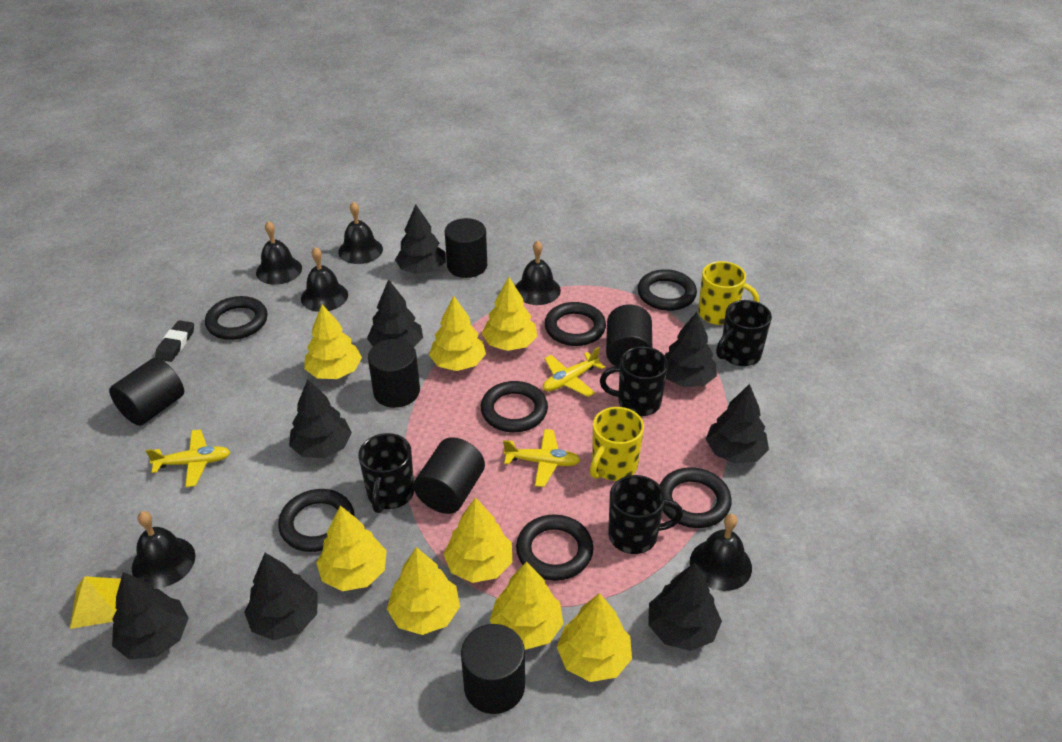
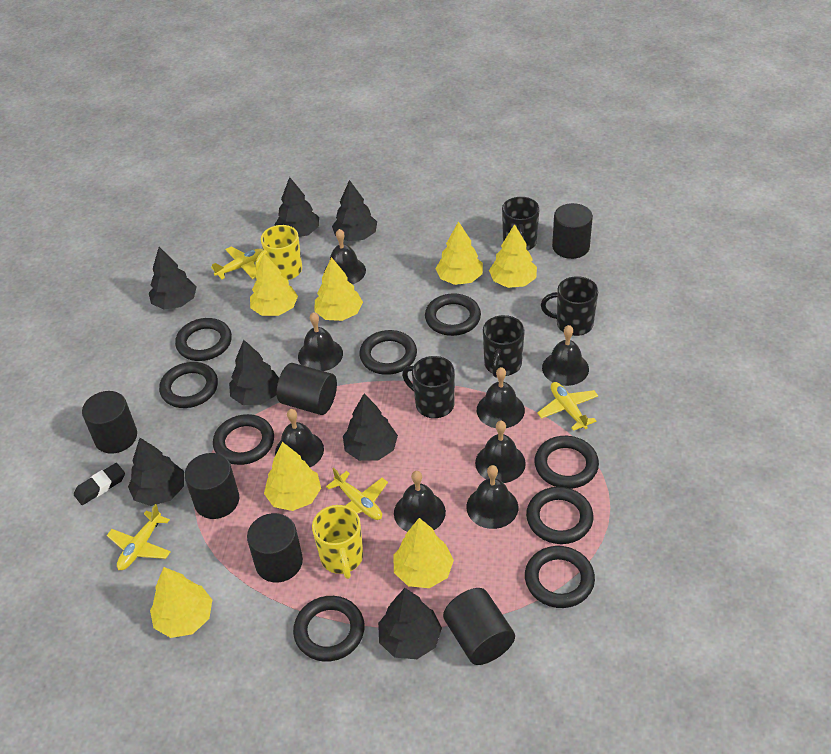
black bell: 6 -> 8
black ring: 7 -> 9
black tree: 8 -> 7
yellow plane: 3 -> 4
yellow pyramid: 1 -> 0
yellow tree: 8 -> 7

